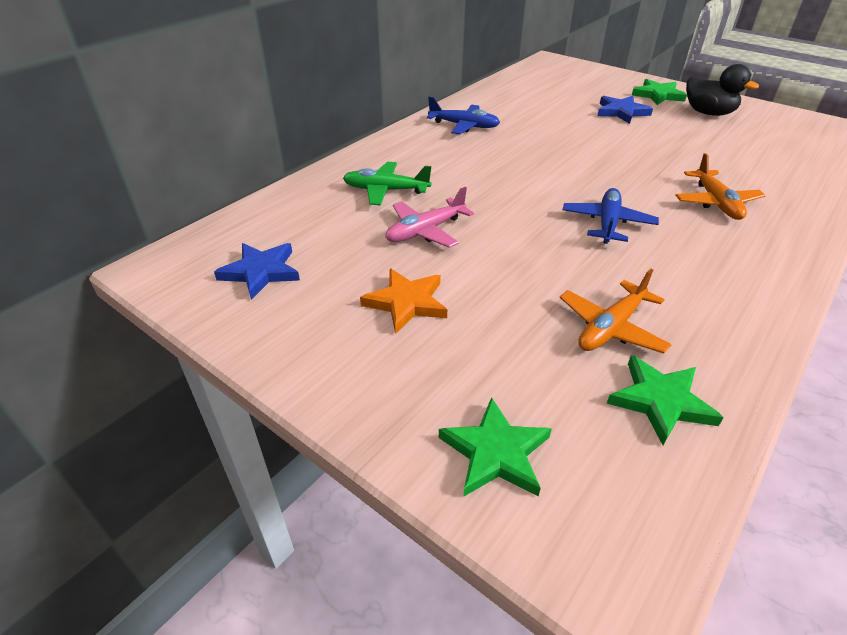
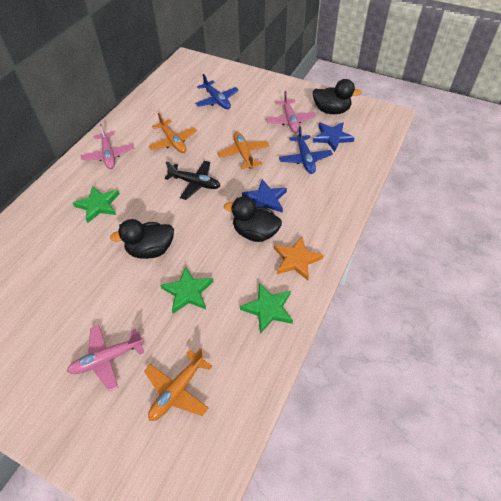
black duck: 1 -> 3
black plane: 0 -> 1
green plane: 1 -> 0
orange plane: 2 -> 3
pink plane: 1 -> 3

